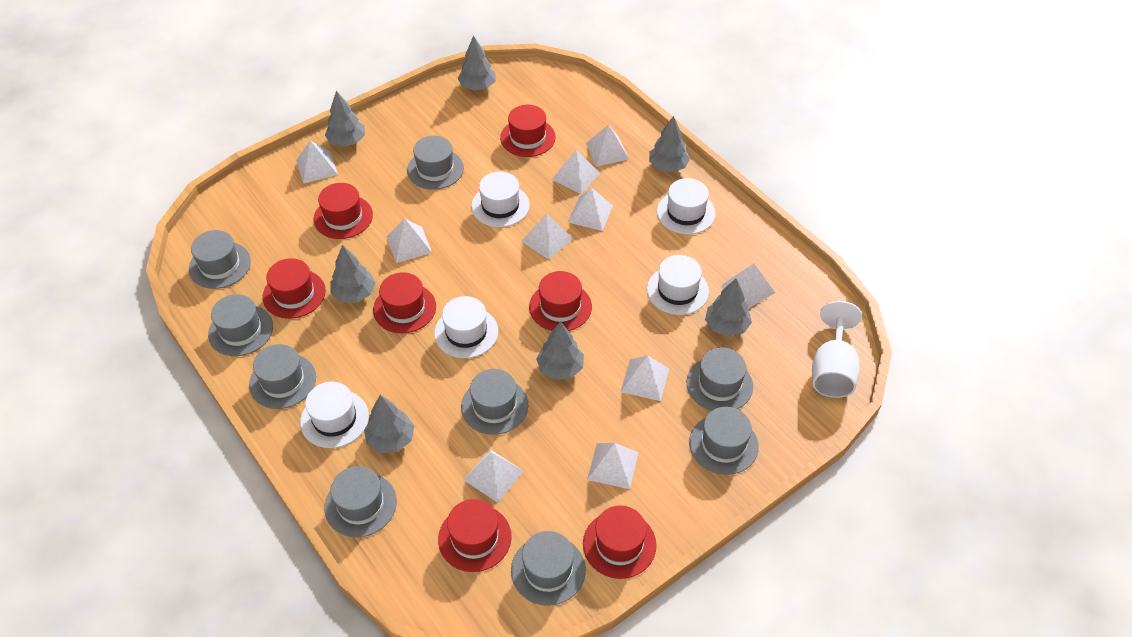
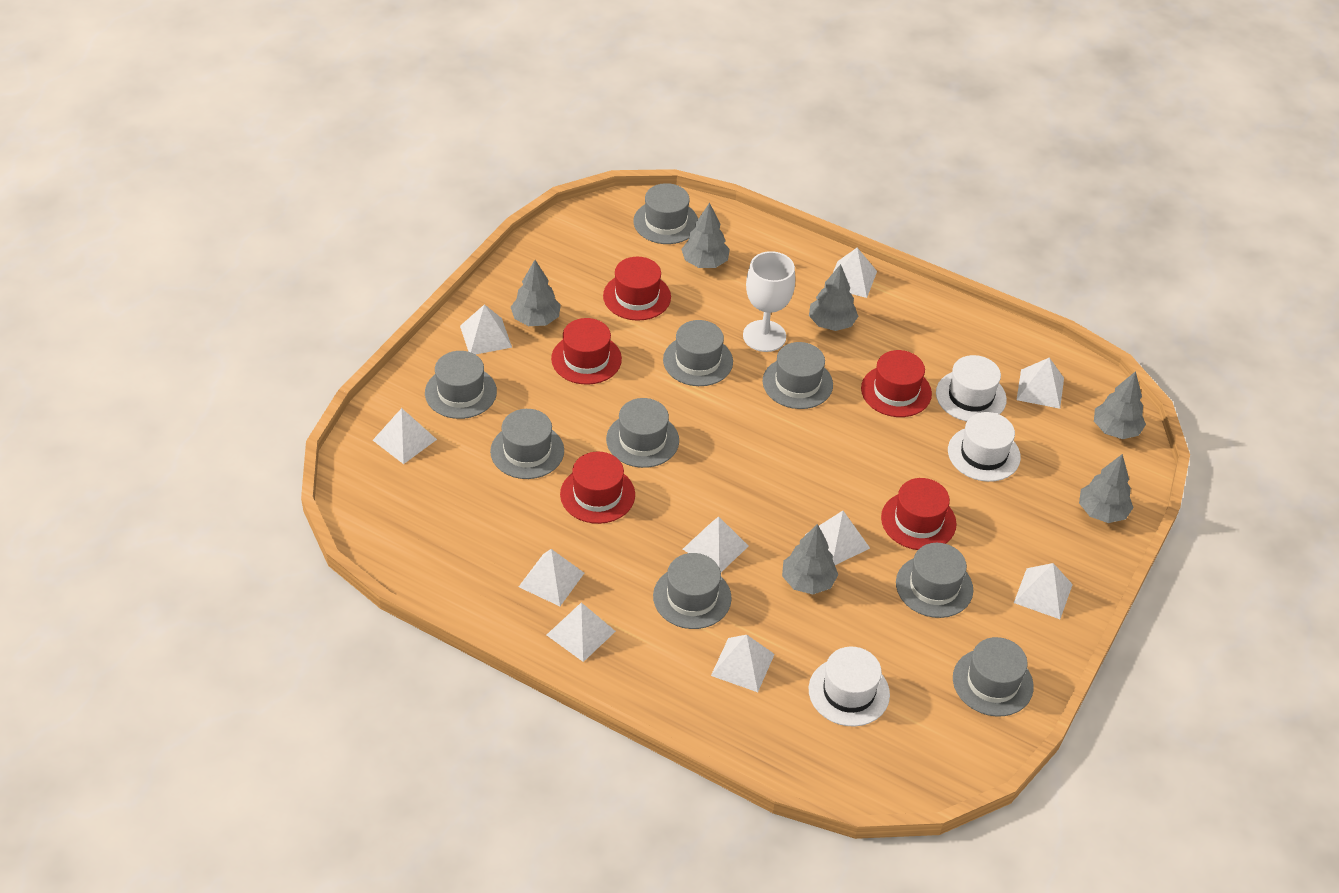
grey tree: 7 -> 6
red hat: 7 -> 5
white hat: 5 -> 3

